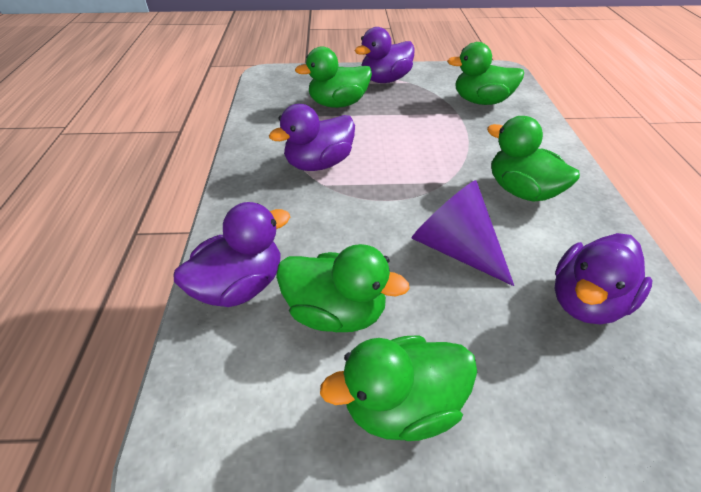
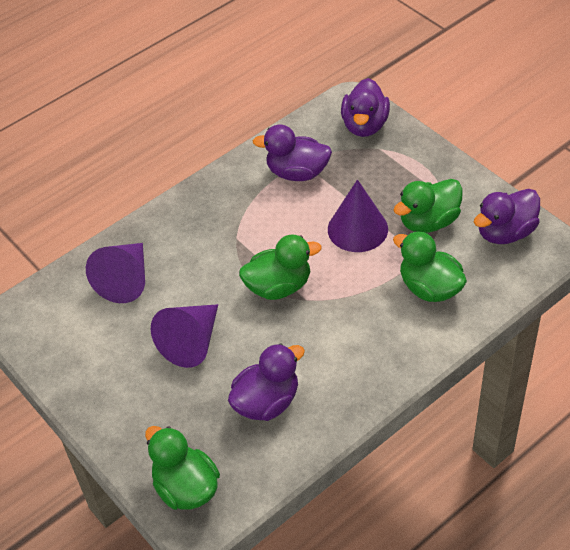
green duck: 5 -> 4
purple cone: 1 -> 3

